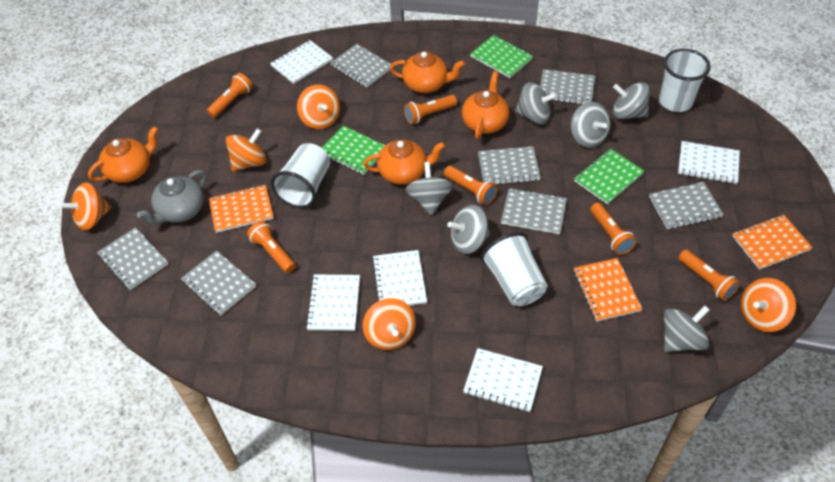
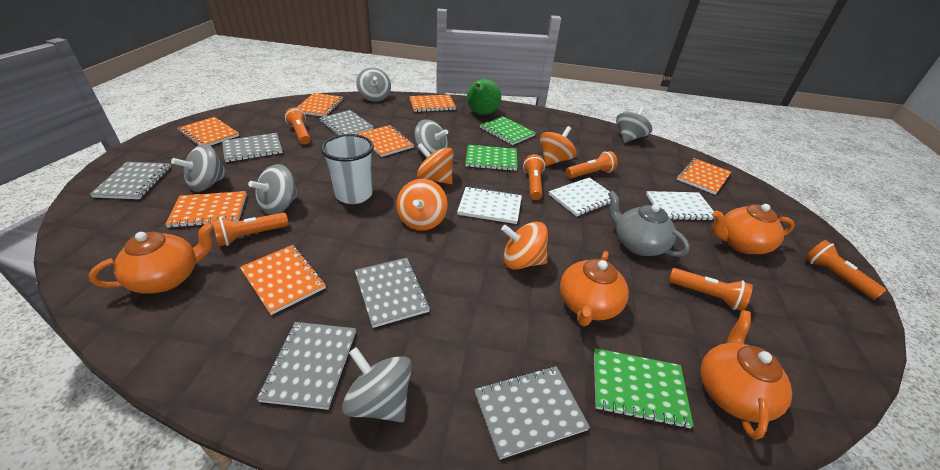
green pear: 0 -> 1
grey notebook: 7 -> 6
orange notebook: 3 -> 7
orange spinning top: 5 -> 4
white cup: 3 -> 1
white notebook: 5 -> 3

